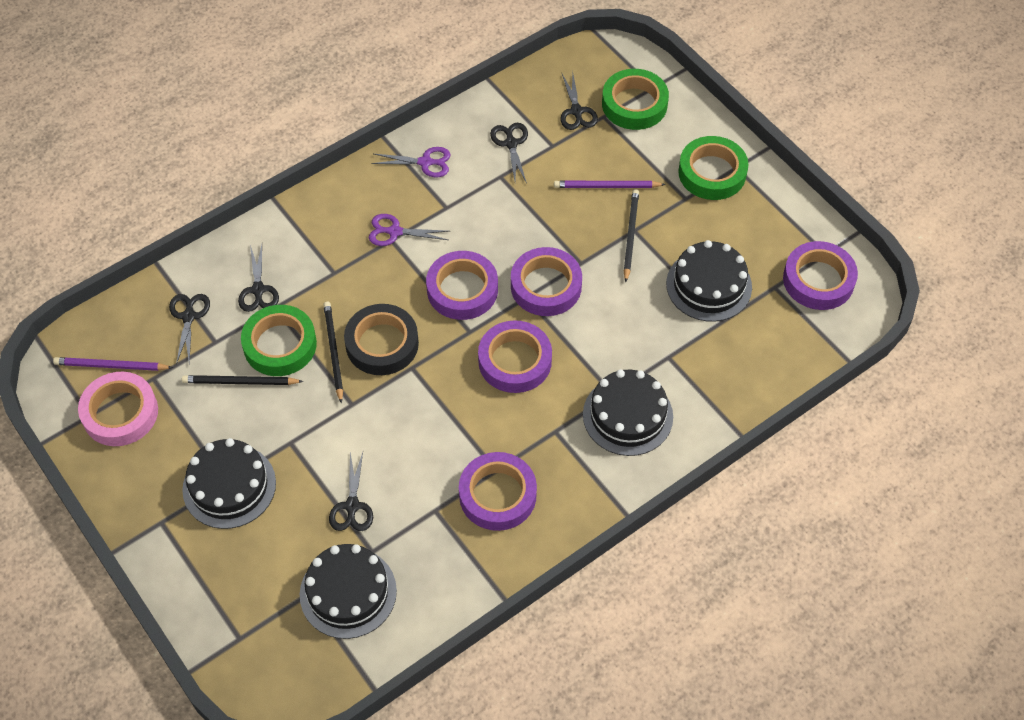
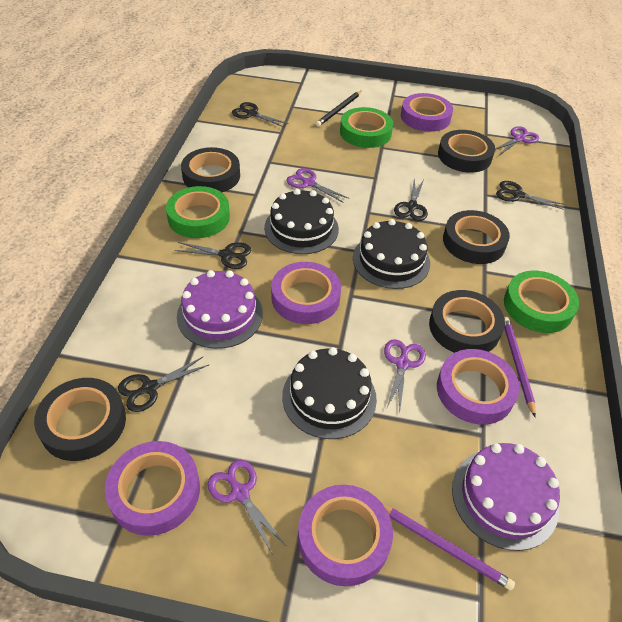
black cake: 4 -> 3
black pencil: 3 -> 1
black tape: 1 -> 5
pink tape: 1 -> 0
purple cake: 0 -> 2
purple scissors: 2 -> 4

